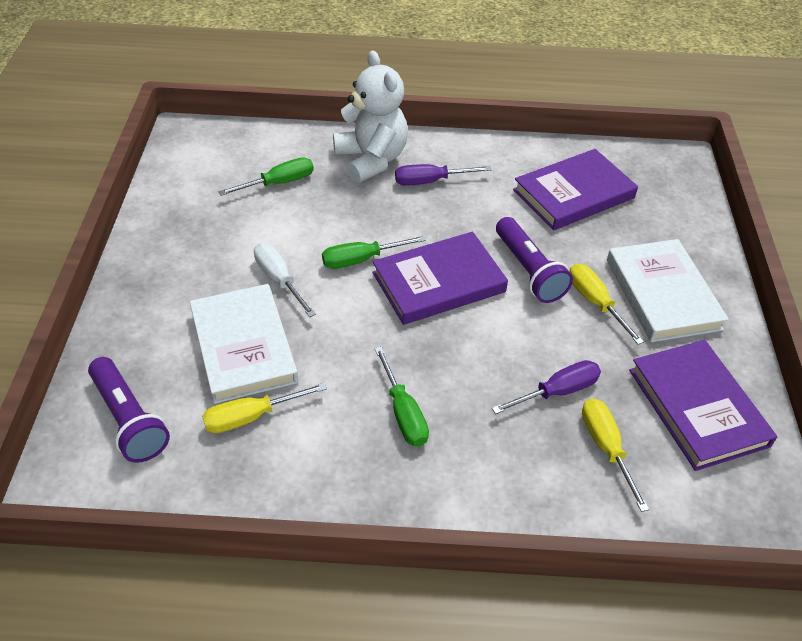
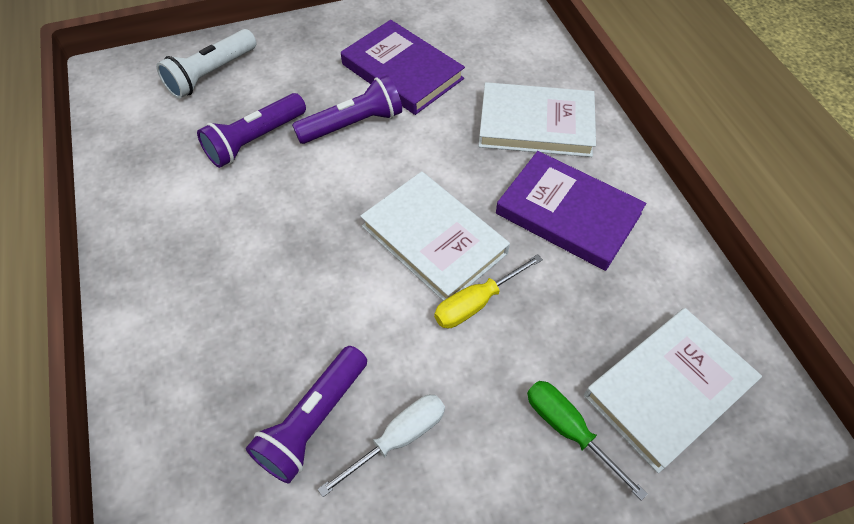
green screwdriver: 3 -> 1
purple book: 3 -> 2
purple flashlight: 2 -> 3
purple screwdriver: 2 -> 0
white book: 2 -> 3
white flashlight: 0 -> 1
white teddy bear: 1 -> 0
yellow screwdriver: 3 -> 1

